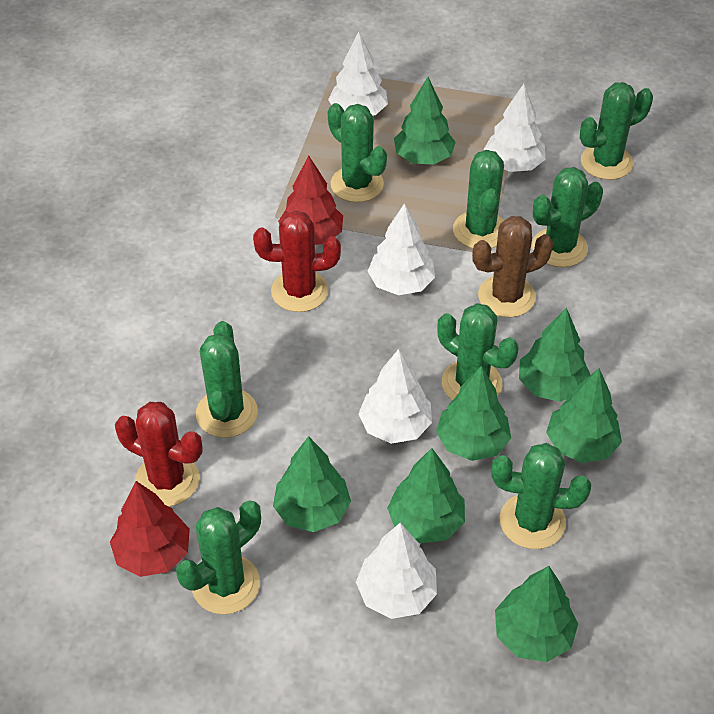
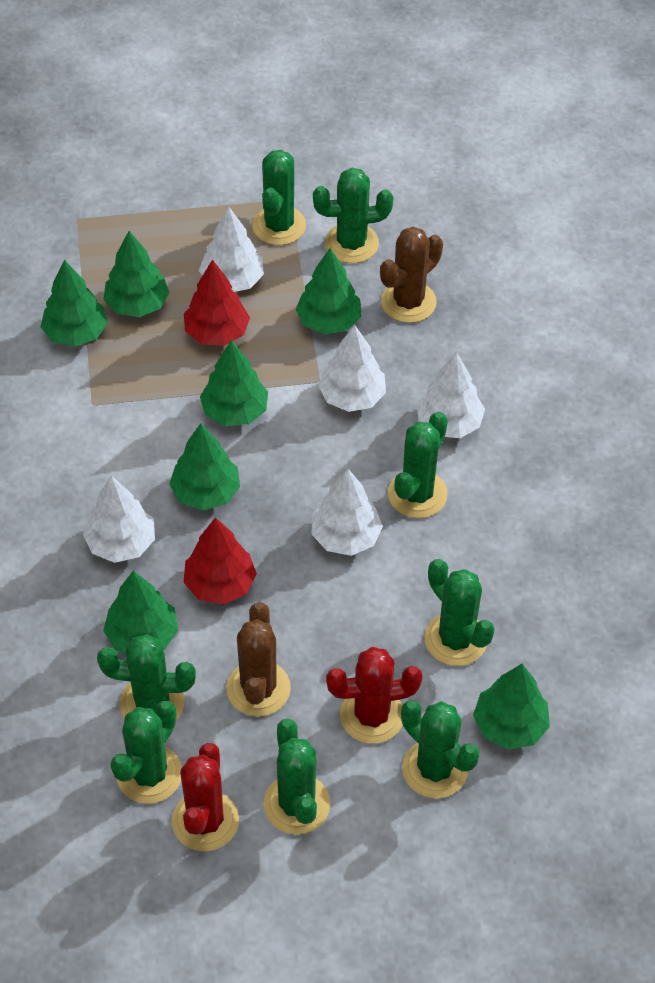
brown cactus: 1 -> 2

